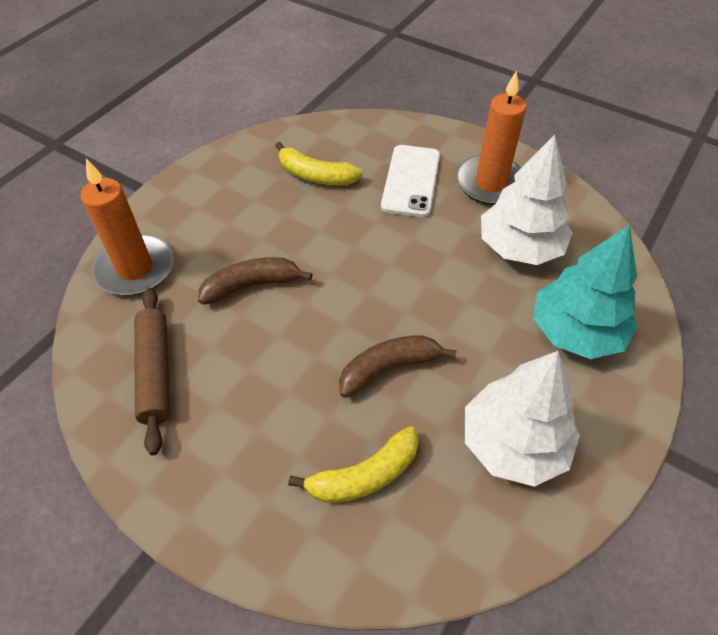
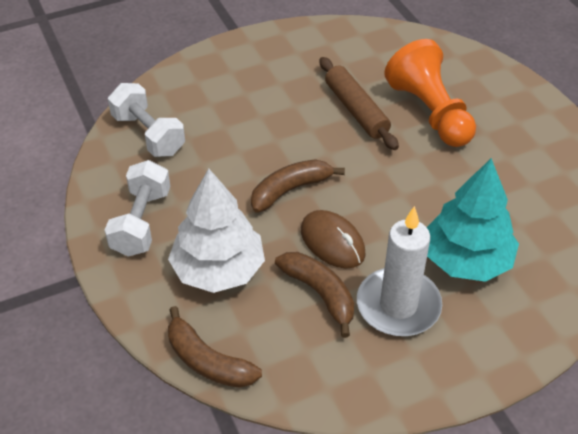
brown banana: 2 -> 3
brown mouse: 0 -> 1
orange candle: 2 -> 0
orange pawn: 0 -> 1
white candle: 0 -> 1
white dumbbell: 0 -> 2
white phone: 1 -> 0
white tree: 2 -> 1
yellow banana: 2 -> 0

